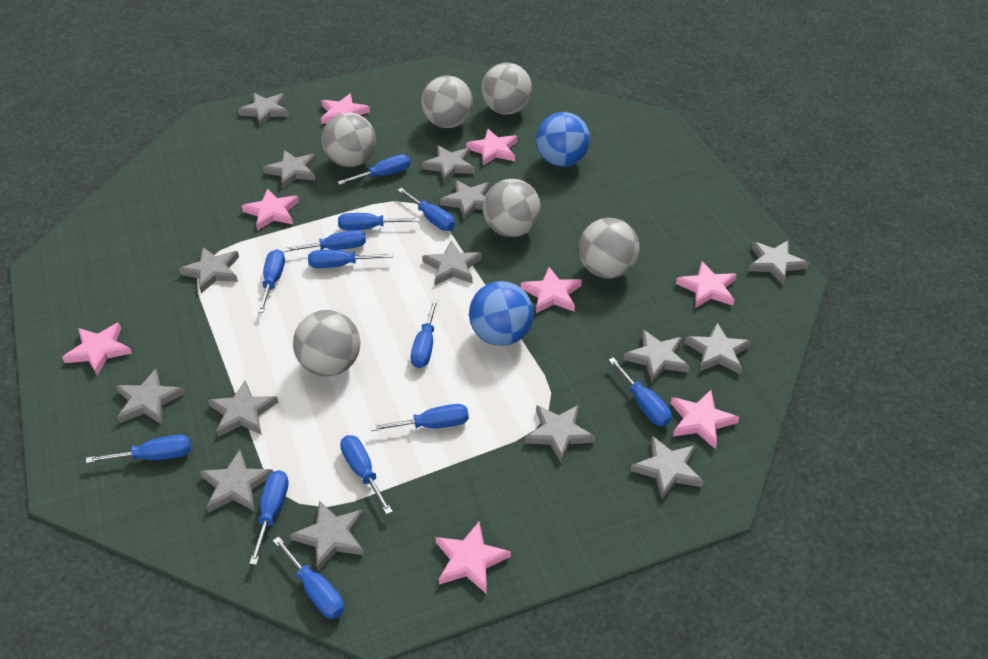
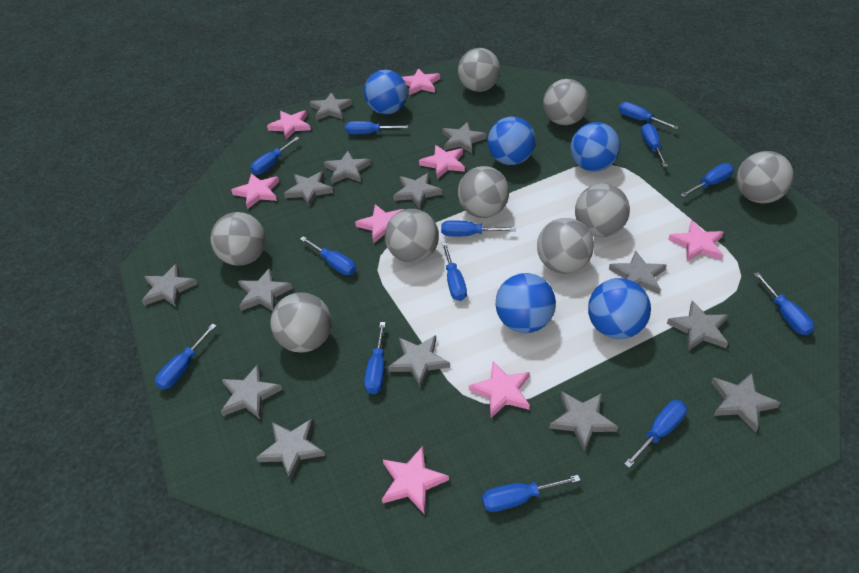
blue ball: 2 -> 5
grey ball: 6 -> 9
grey star: 15 -> 14

